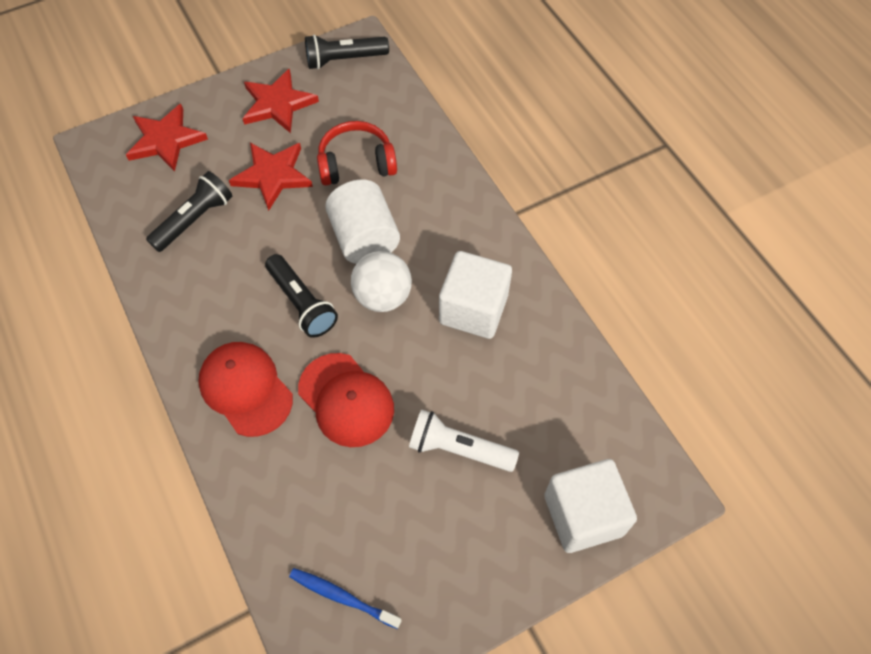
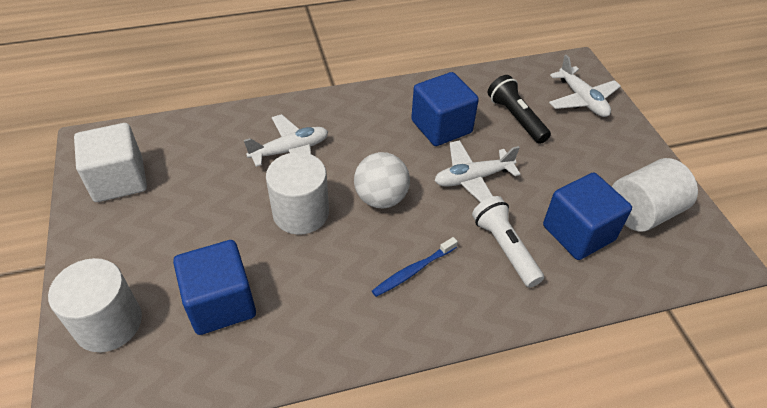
black flashlight: 3 -> 1
blue cube: 0 -> 3
red cap: 2 -> 0
red headphones: 1 -> 0
red star: 3 -> 0
white cube: 2 -> 1
white cylinder: 1 -> 3
white plane: 0 -> 3

